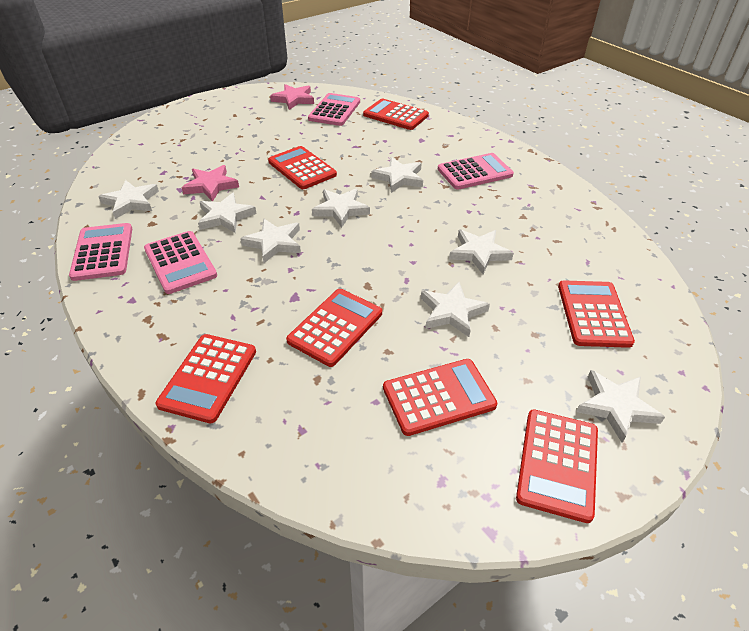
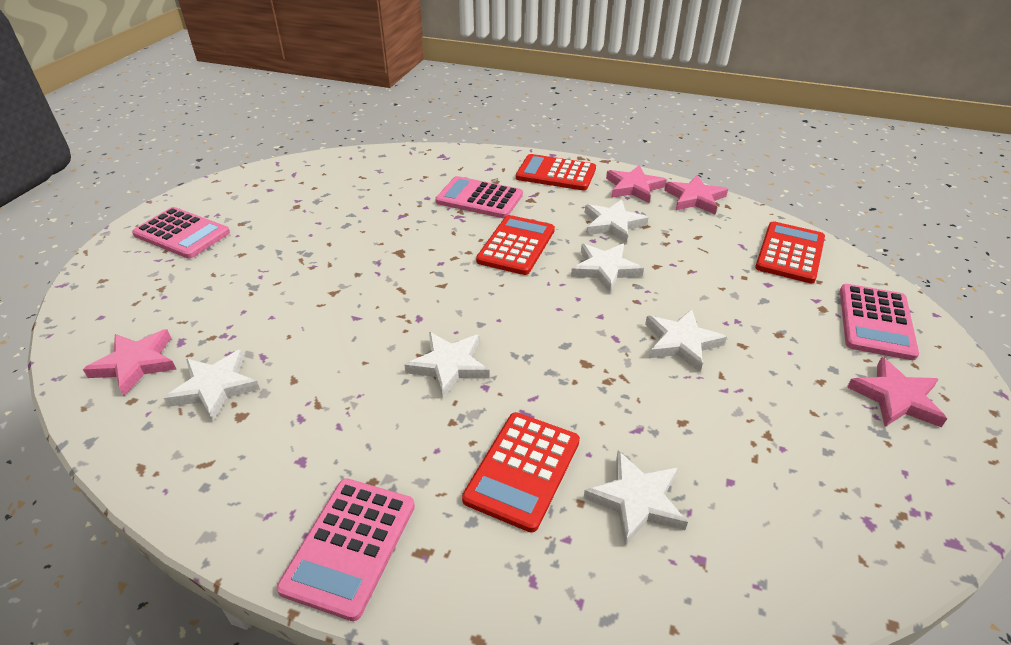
pink star: 2 -> 4
red calculator: 7 -> 4
white star: 8 -> 6

